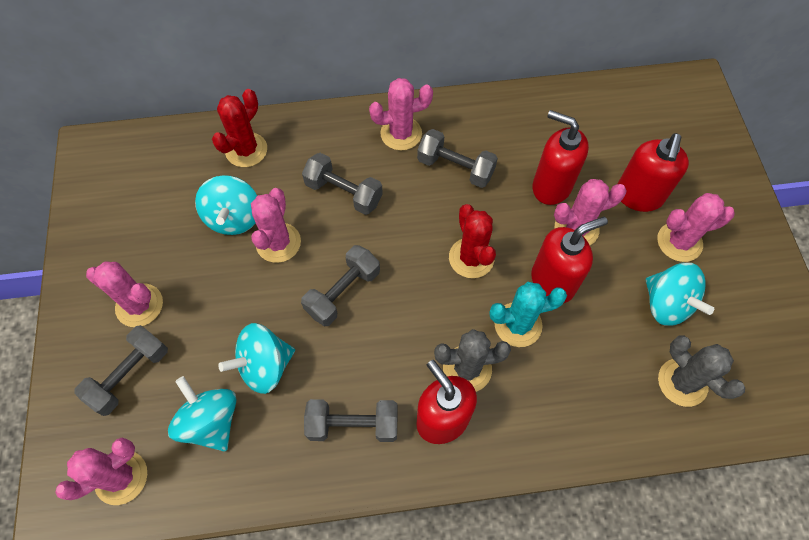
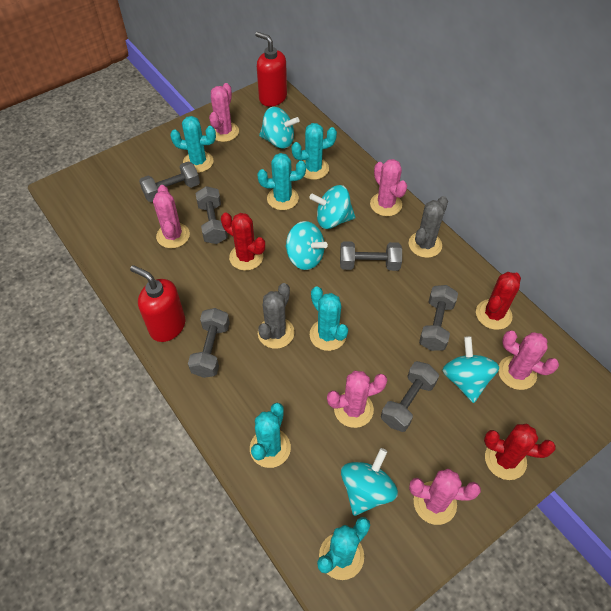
grey dumbbell: 5 -> 6
red cactus: 2 -> 3
red soap dispenser: 4 -> 2
turquoise cactus: 1 -> 6
turquoise spinning top: 4 -> 5

